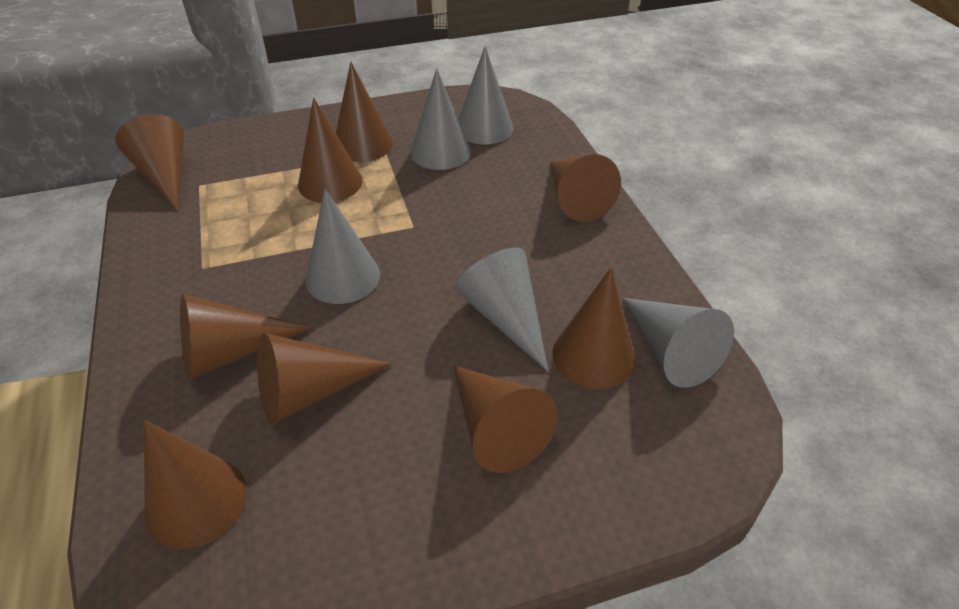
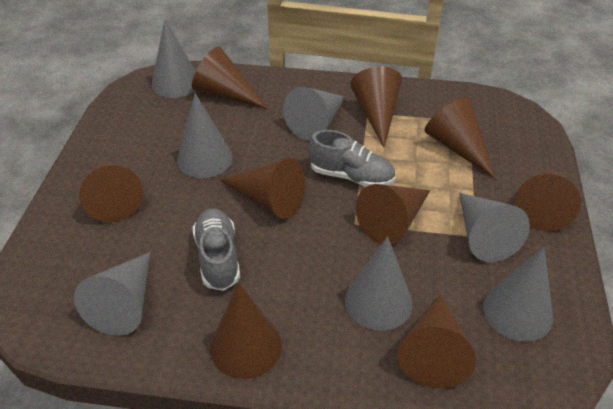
grey cone: 5 -> 7
grey shoe: 0 -> 2

